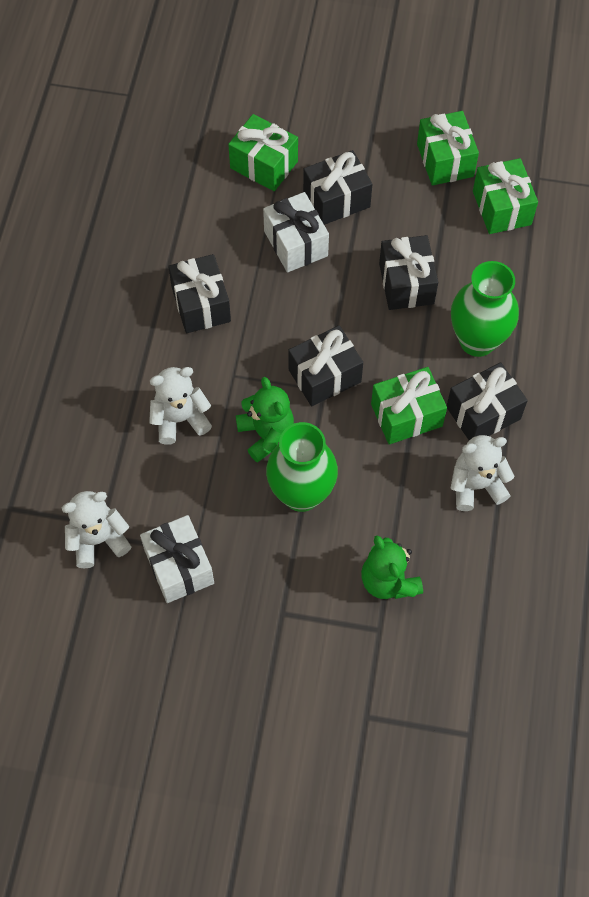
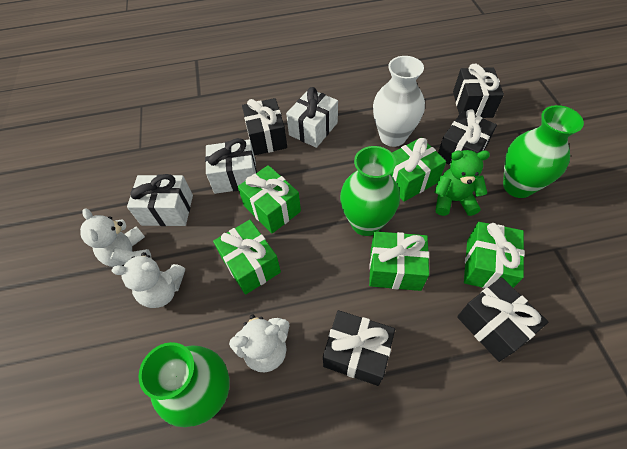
green gift: 4 -> 5
green teddy bear: 2 -> 1
green vase: 2 -> 3
white gift: 2 -> 3
white vase: 0 -> 1

